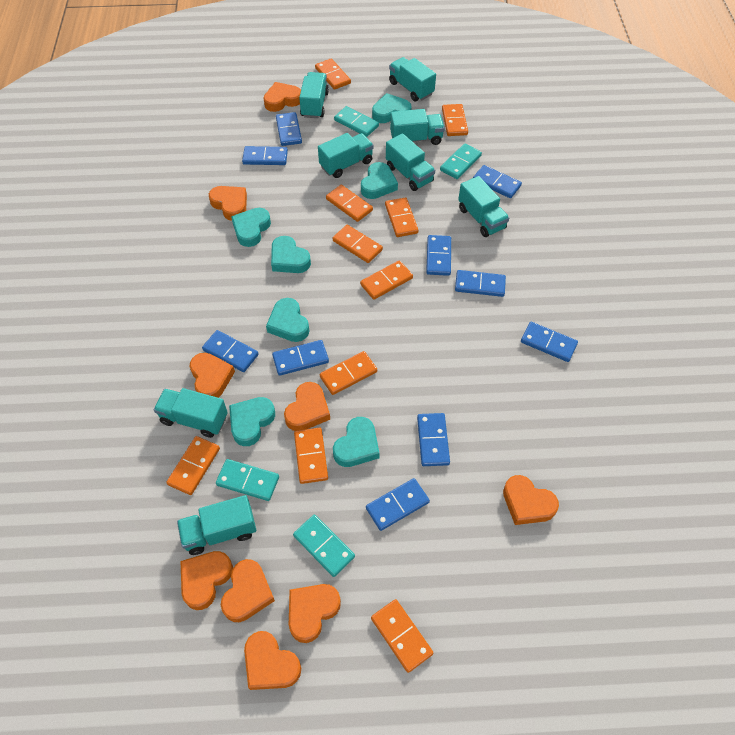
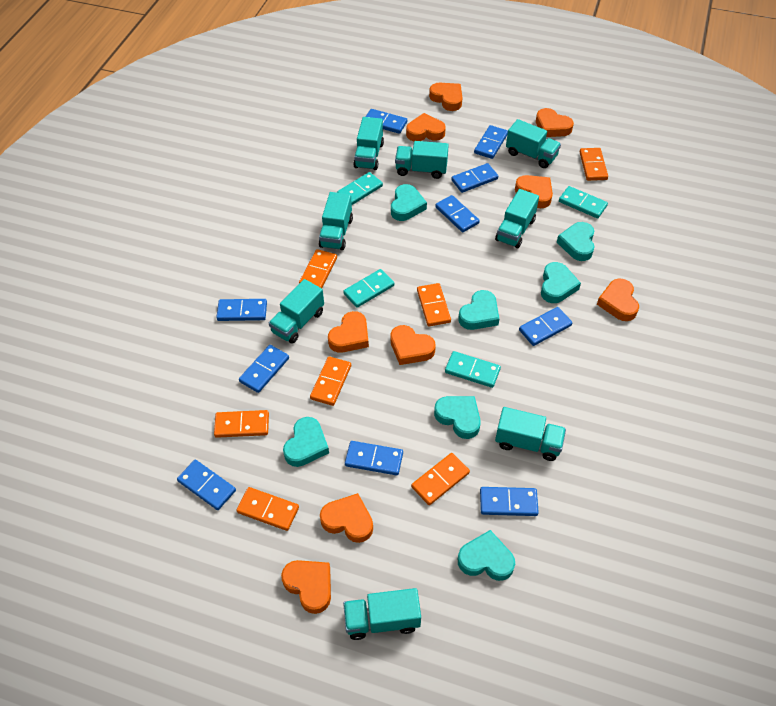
orange domino: 10 -> 7

